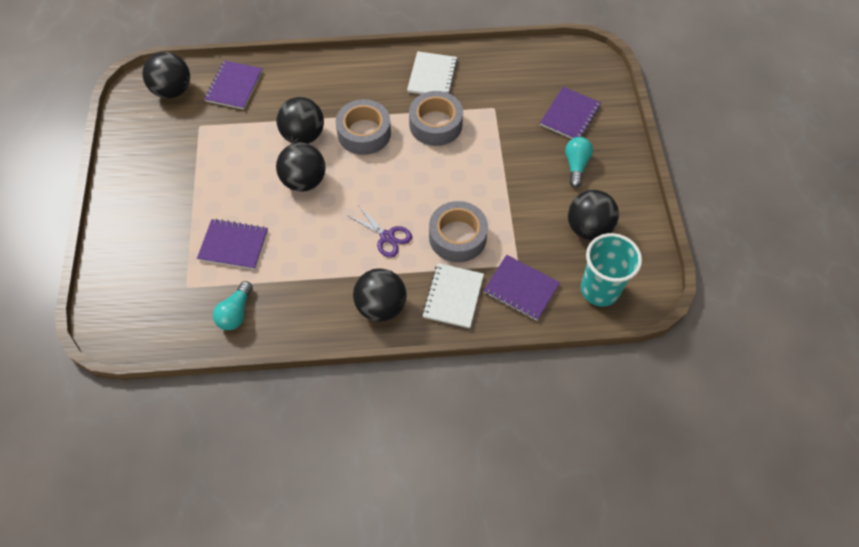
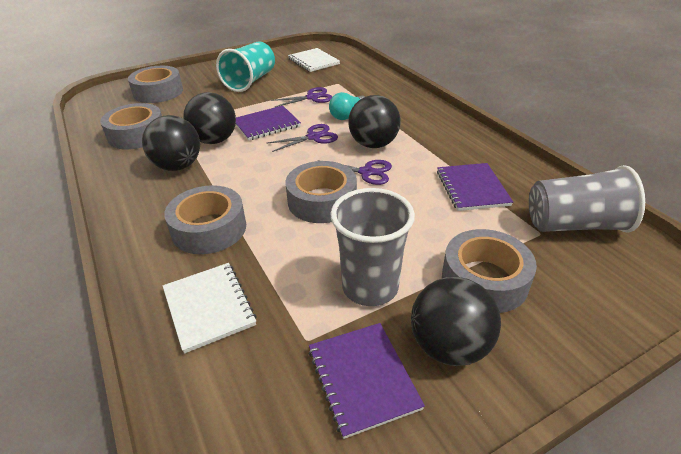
black ball: 5 -> 4
grey cup: 0 -> 2
grey tape: 3 -> 5
purple notebook: 4 -> 3
purple scissors: 1 -> 3
turquoise light bulb: 2 -> 1

